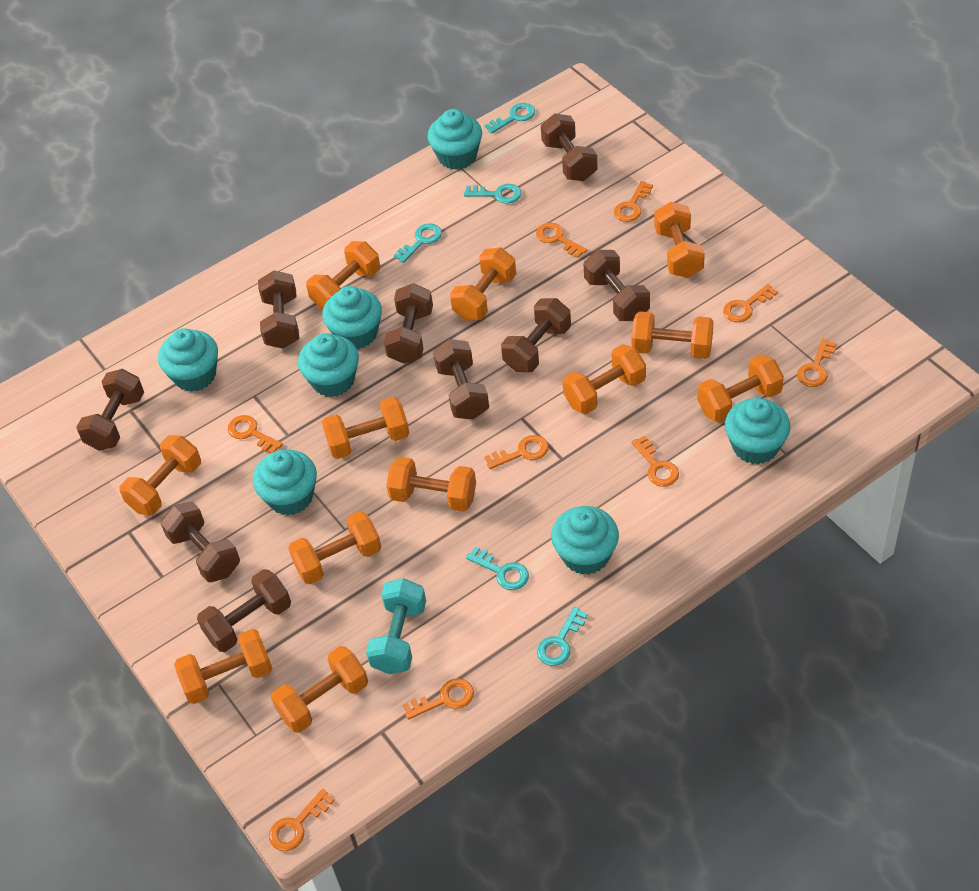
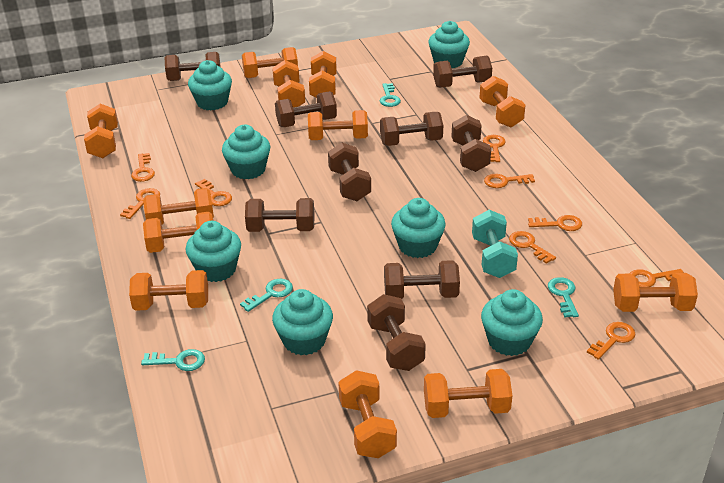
turquoise key: 5 -> 4

